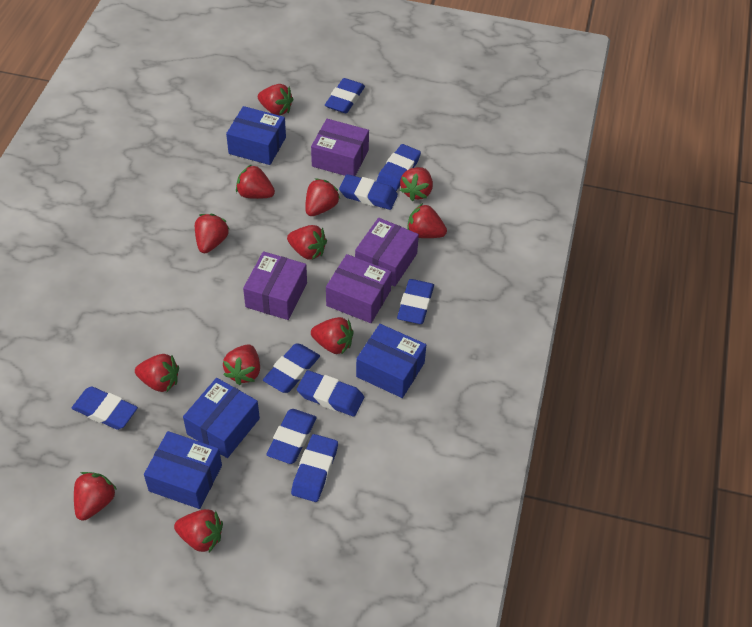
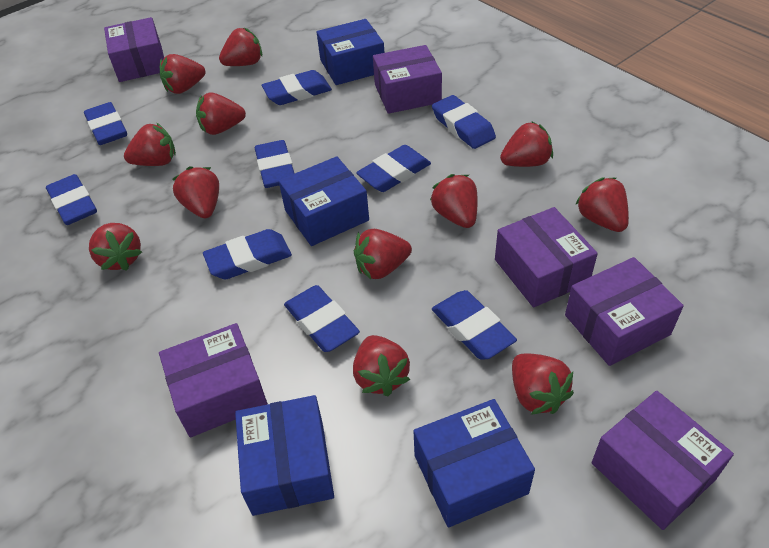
purple box: 4 -> 6

